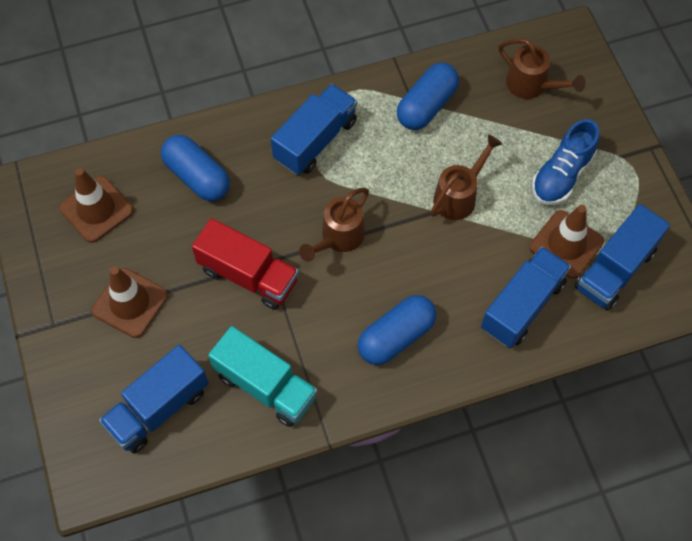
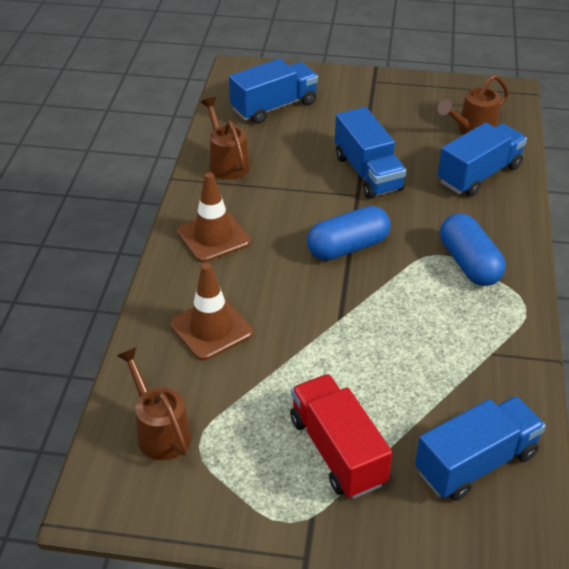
blue capsule: 3 -> 2
blue shoe: 1 -> 0
brown traffic cone: 3 -> 2
turquoise truck: 1 -> 0

